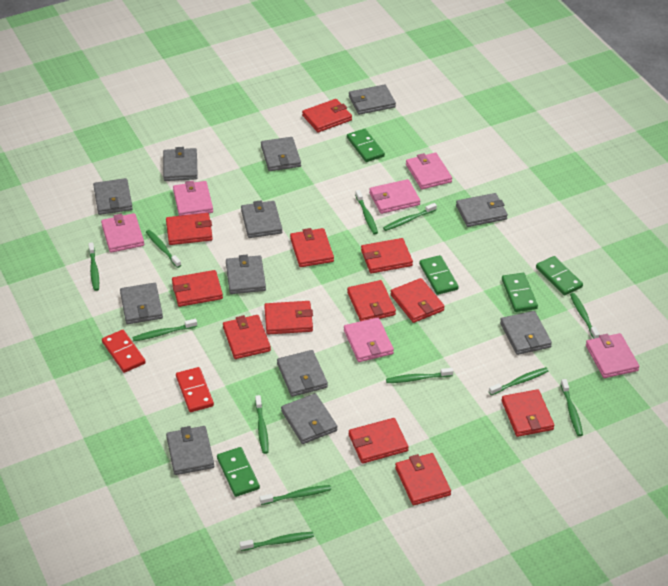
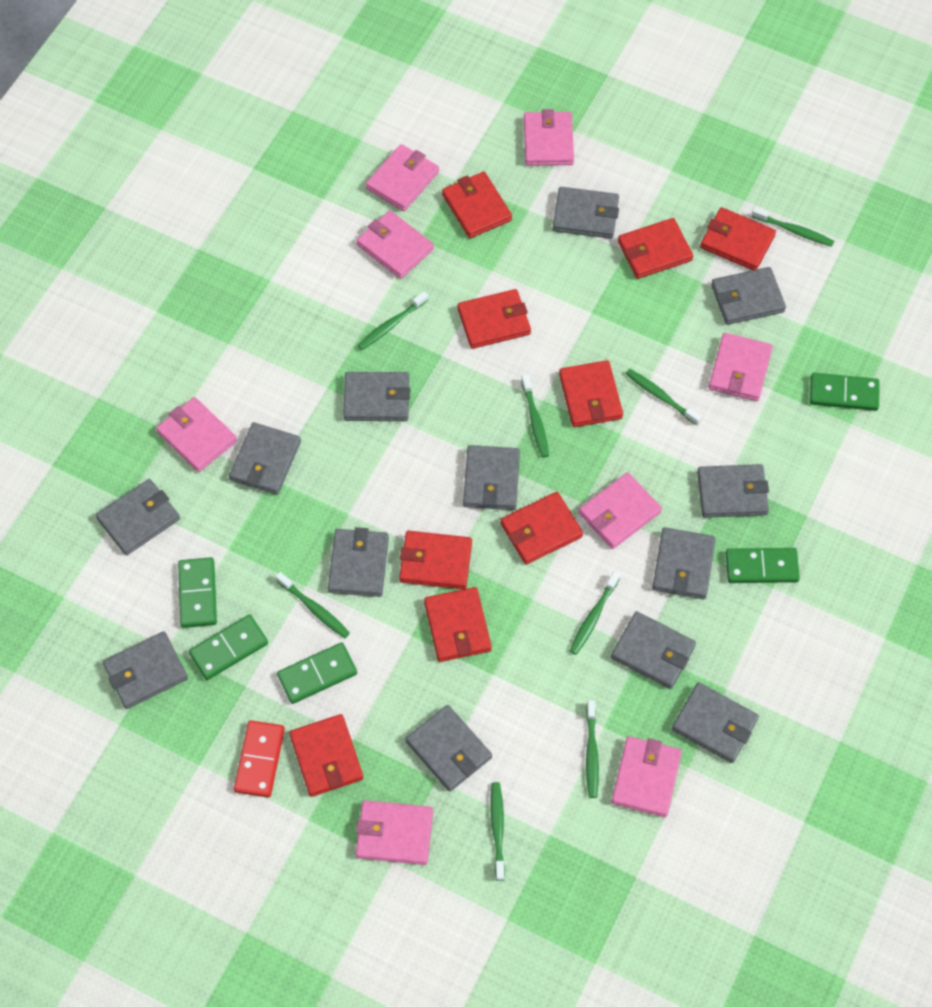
green toothbrush: 12 -> 8
grey wallet: 12 -> 13
pink wallet: 6 -> 8
red domino: 2 -> 1
red wallet: 12 -> 9

